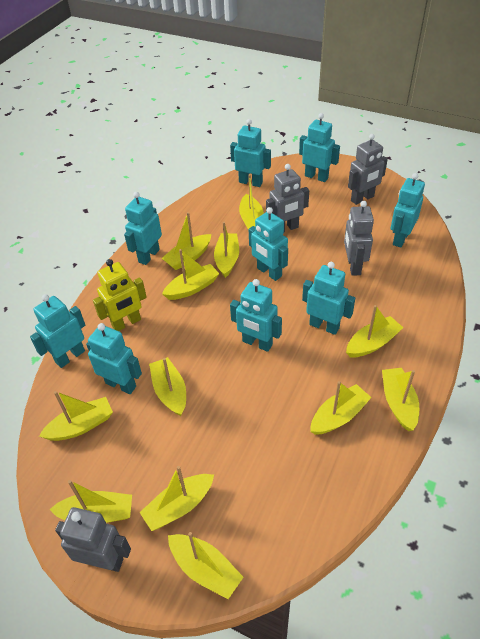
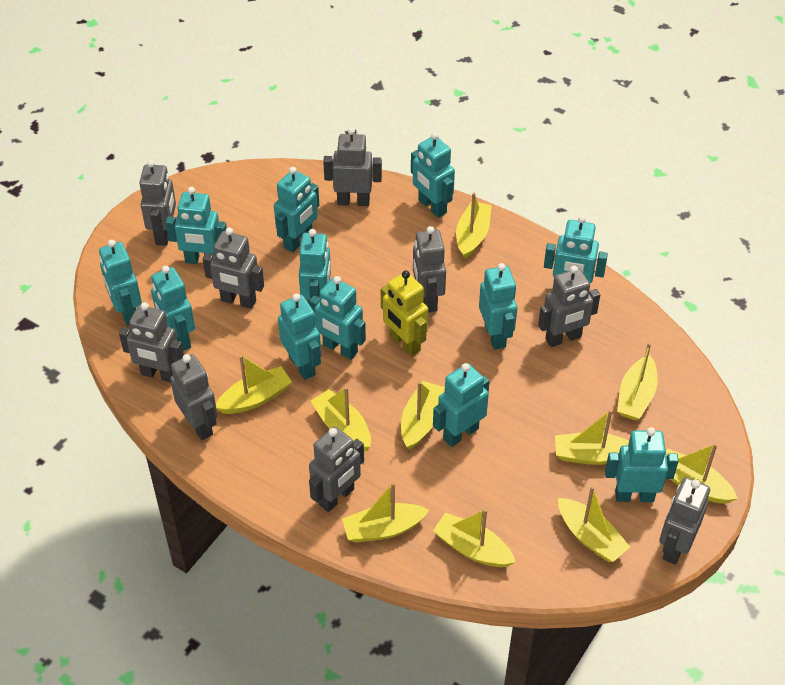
grey robot: 4 -> 9
turquoise robot: 9 -> 12
yellow boat: 12 -> 10

